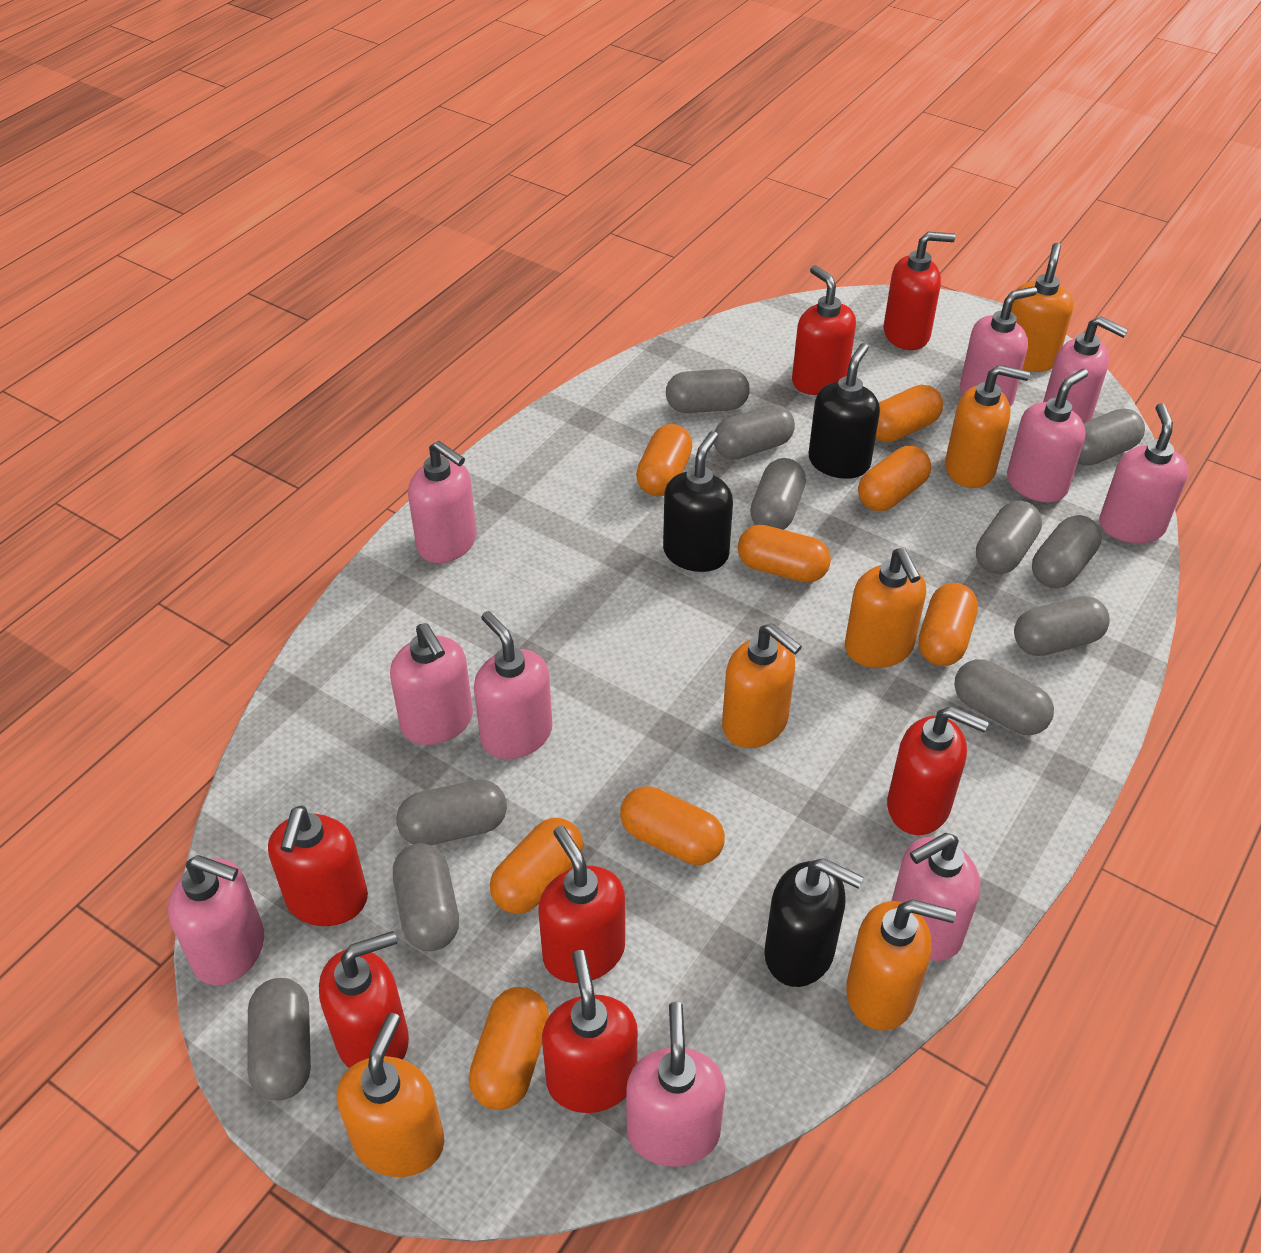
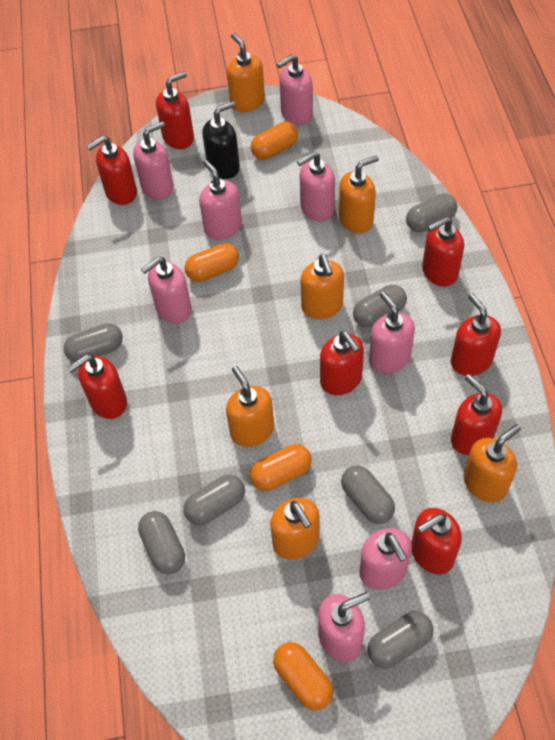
black soap dispenser: 3 -> 1
grey capsule: 11 -> 7
orange capsule: 8 -> 4
pink soap dispenser: 10 -> 8
red soap dispenser: 7 -> 8

